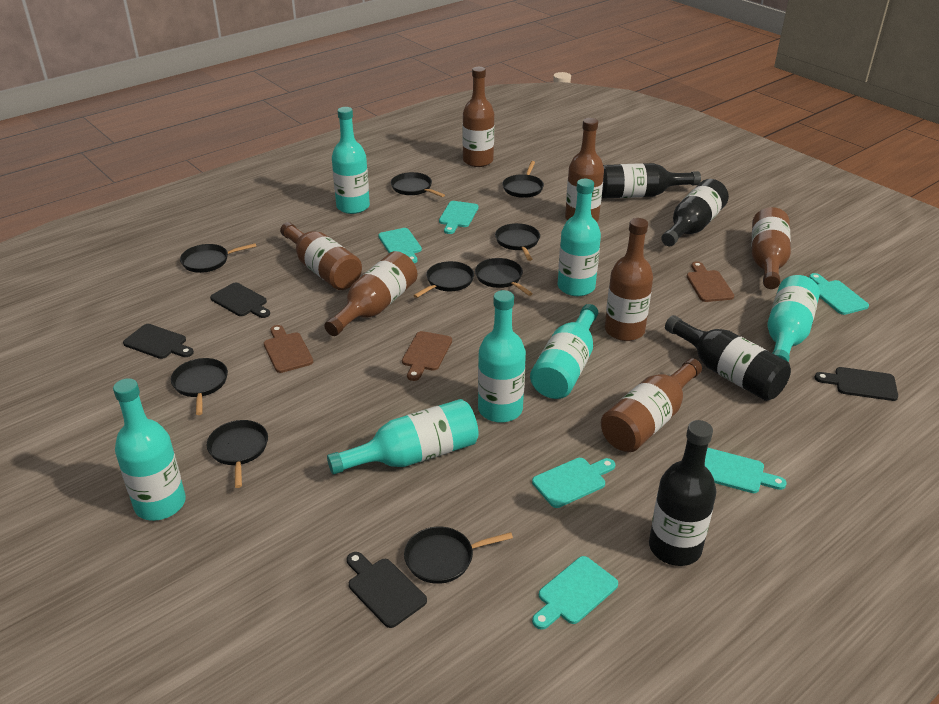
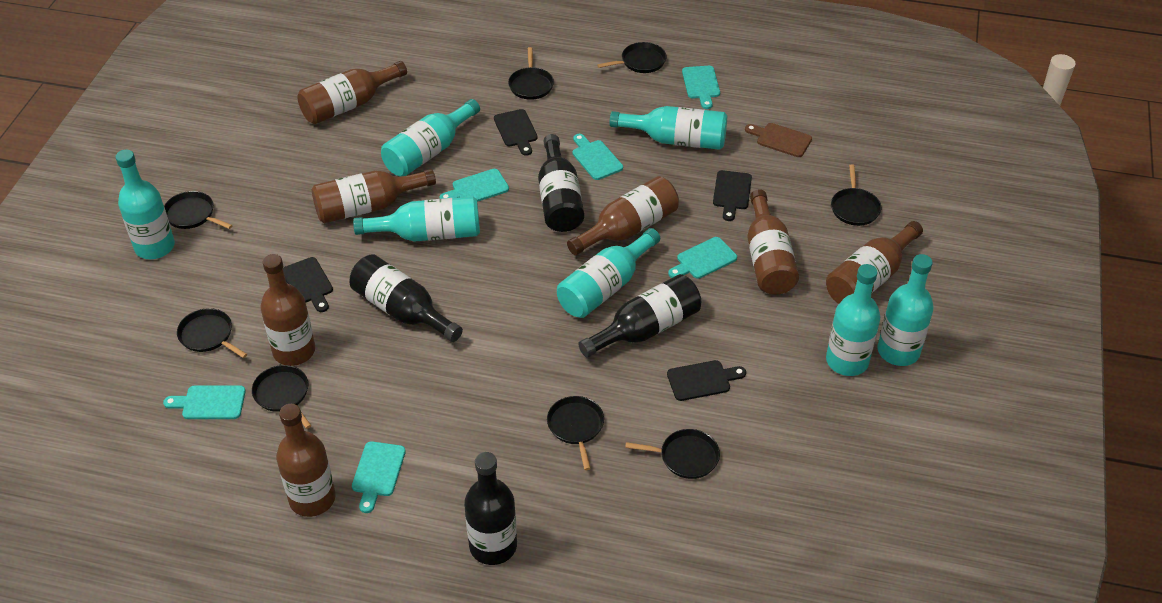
black pan: 9 -> 8
brown cutting board: 3 -> 1

